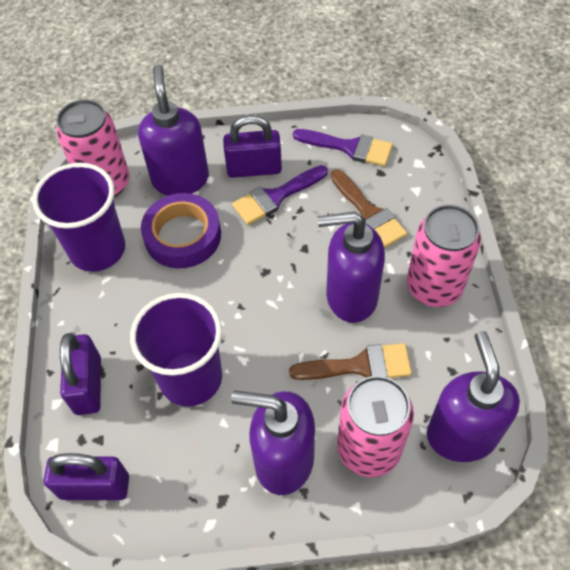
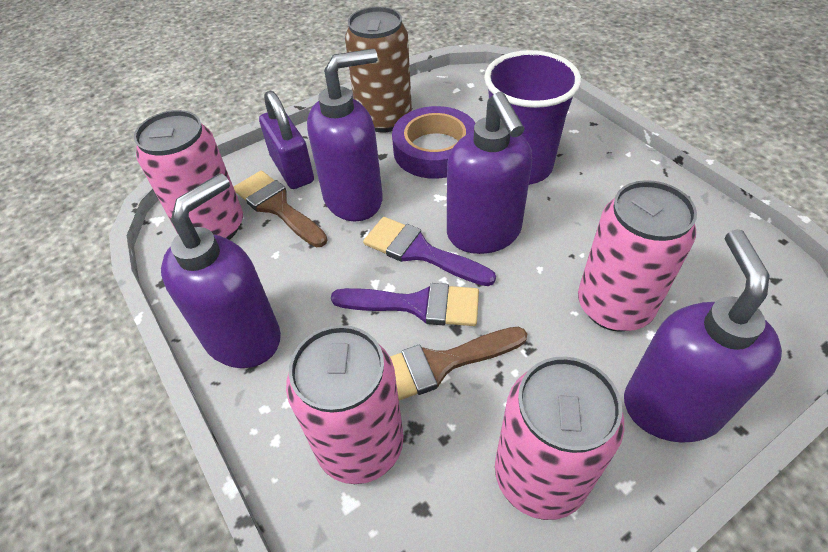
brown can: 0 -> 1
pink can: 3 -> 4
purple cup: 2 -> 1
purple padlock: 3 -> 1

